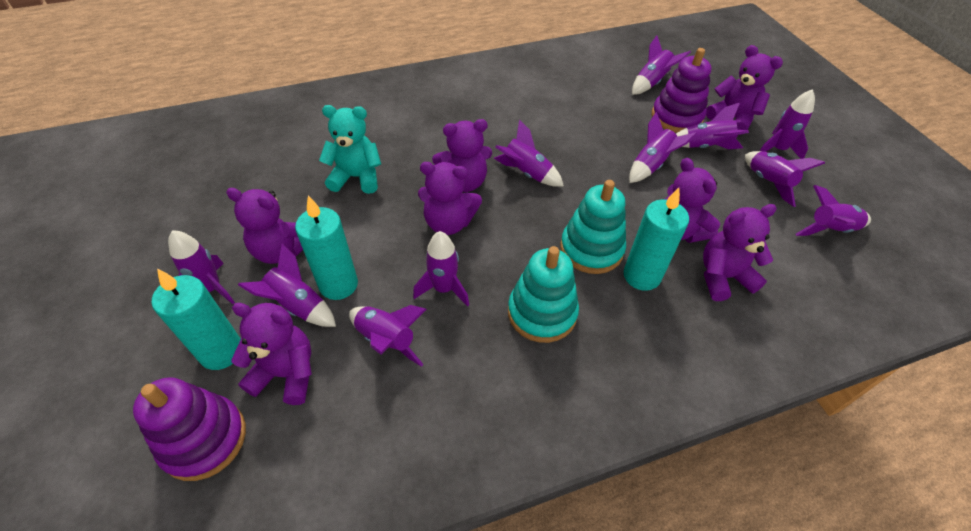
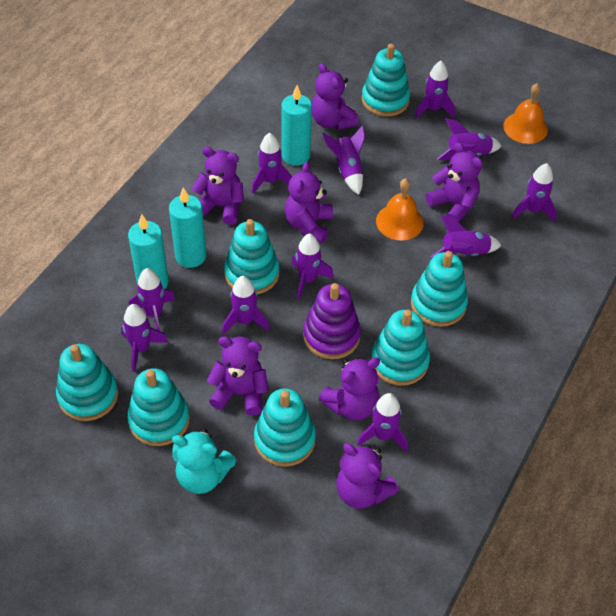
orange bell: 0 -> 2
purple stacking toy: 2 -> 1
turquoise stacking toy: 2 -> 7

